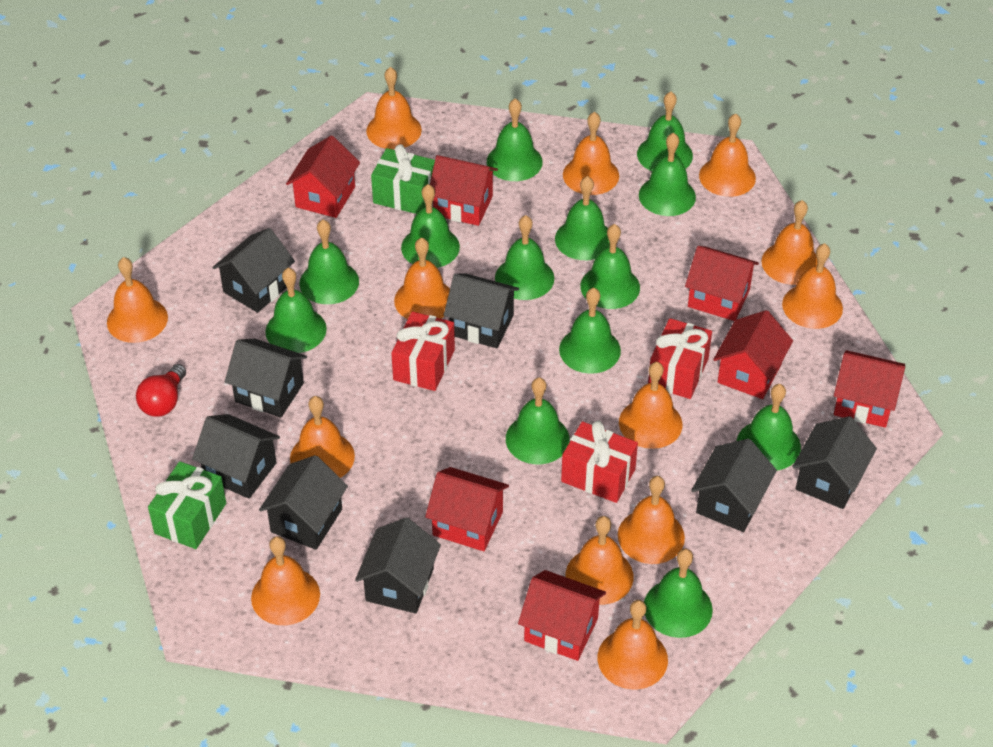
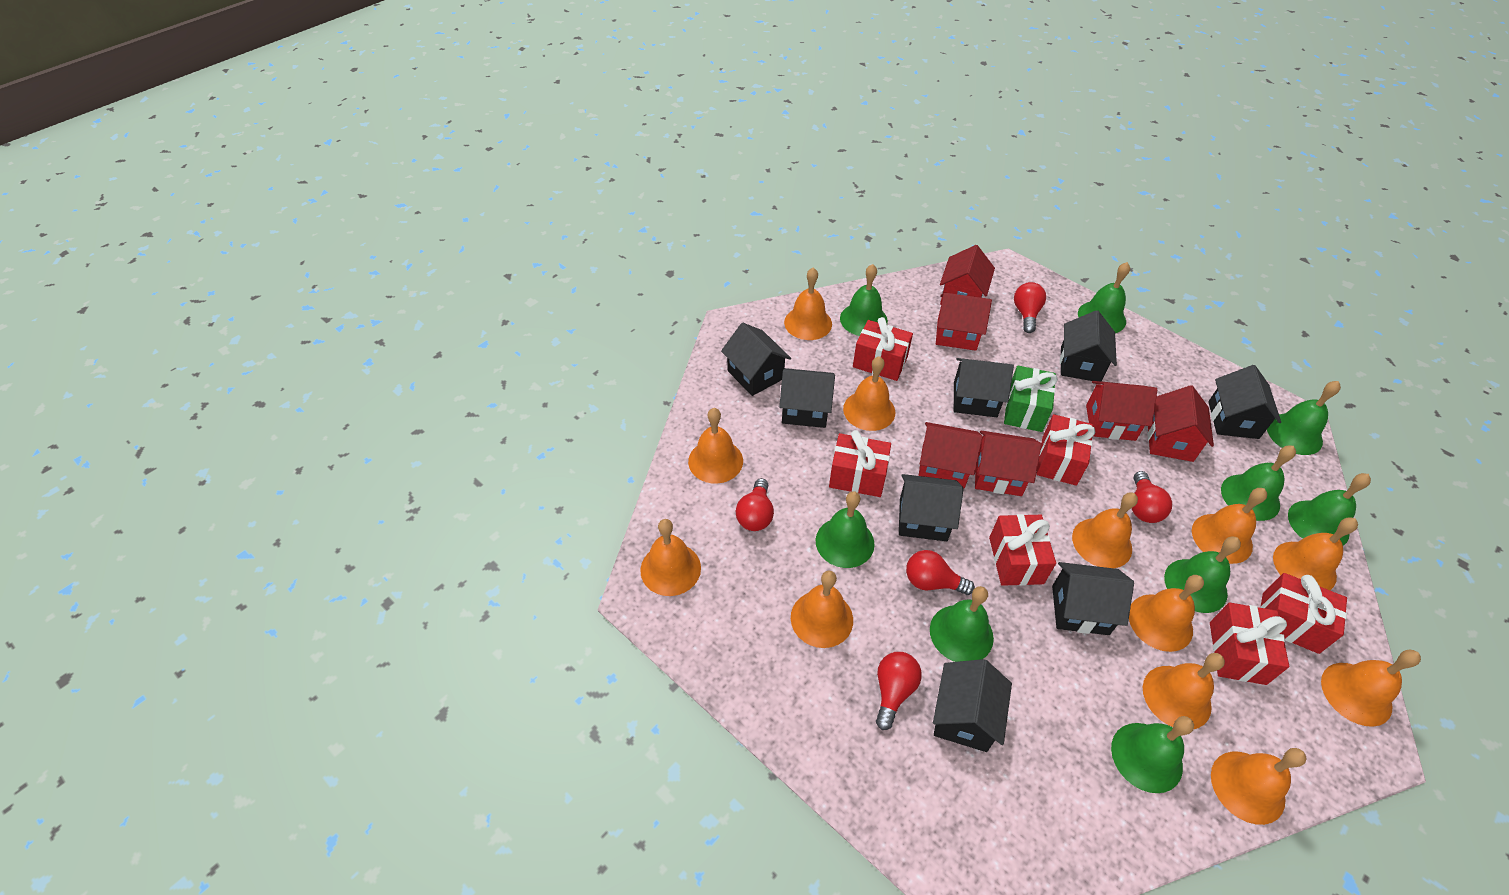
green bell: 13 -> 9
green gift: 2 -> 1
orange bell: 13 -> 12
red gift: 3 -> 6
red house: 7 -> 6
red light bulb: 1 -> 5

